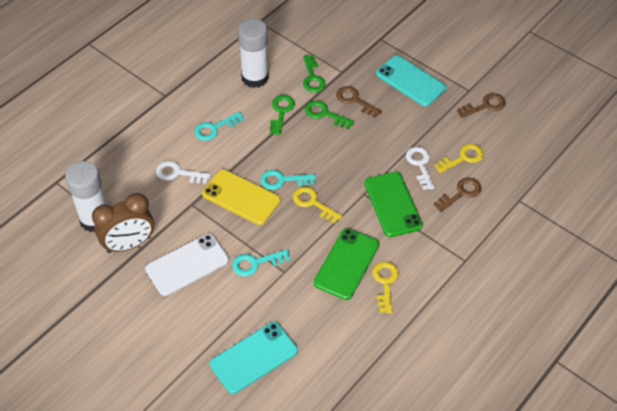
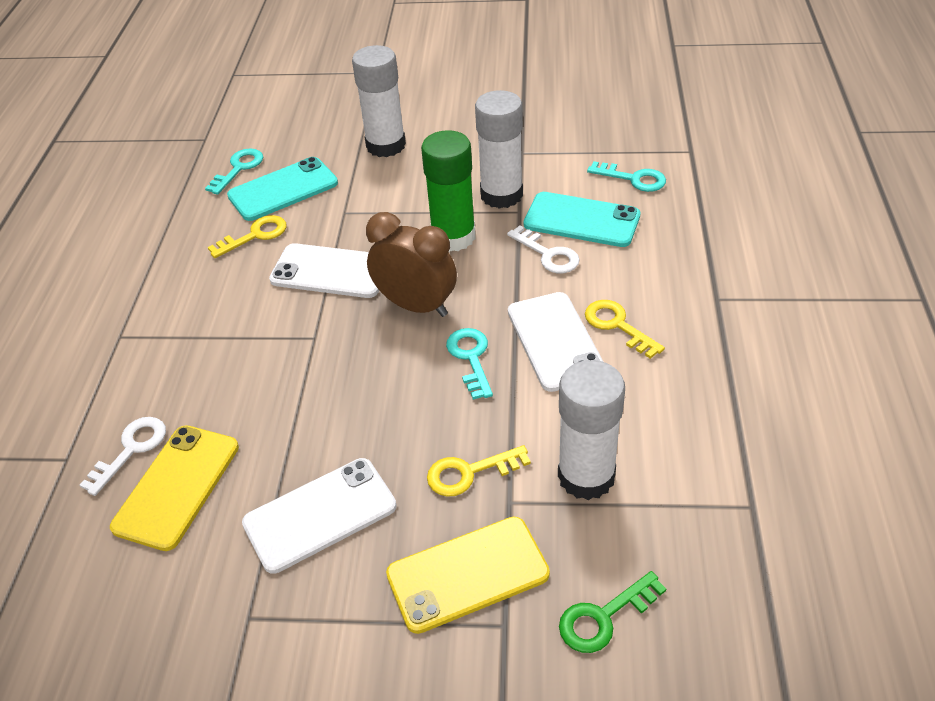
brown key: 3 -> 0
green glue stick: 0 -> 1
green key: 3 -> 1
green phone: 2 -> 0
white glue stick: 2 -> 3
white phone: 1 -> 3
yellow phone: 1 -> 2

